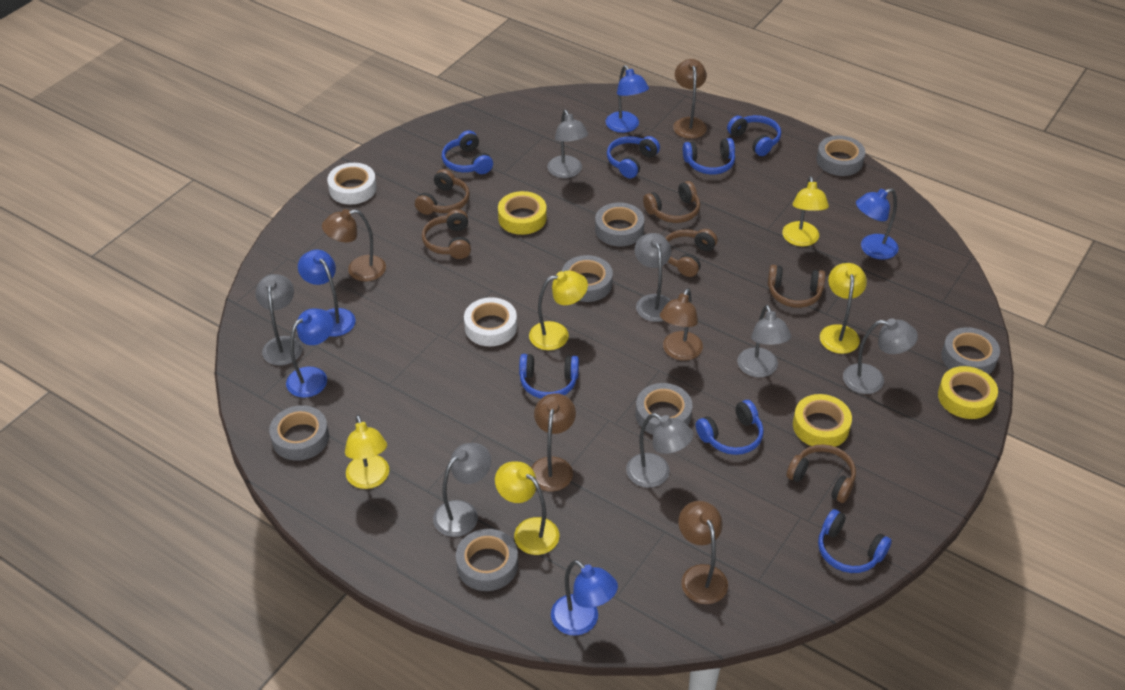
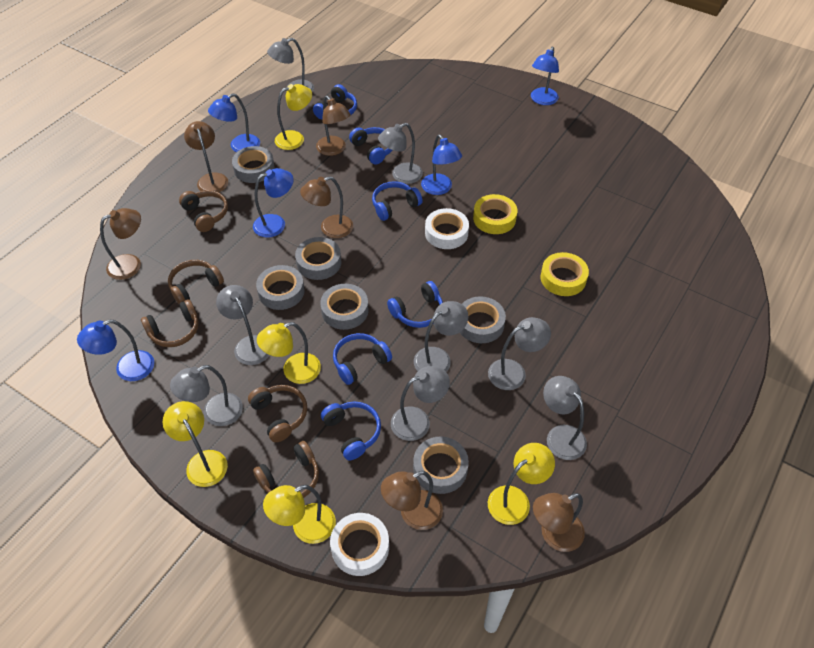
blue headphones: 7 -> 6
brown headphones: 6 -> 5
brown lamp: 5 -> 6
grey lamp: 7 -> 8
grey tape: 7 -> 6
yellow tape: 3 -> 2

